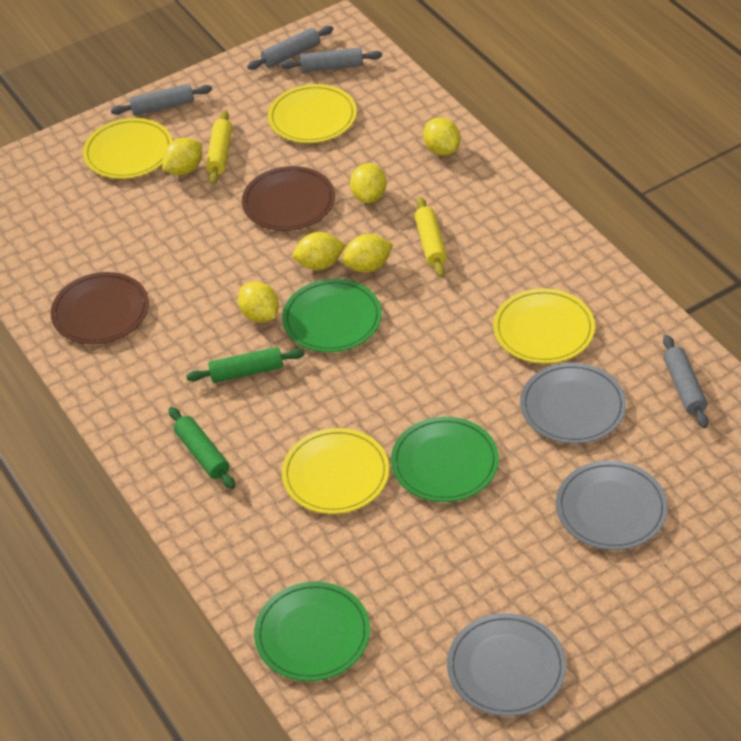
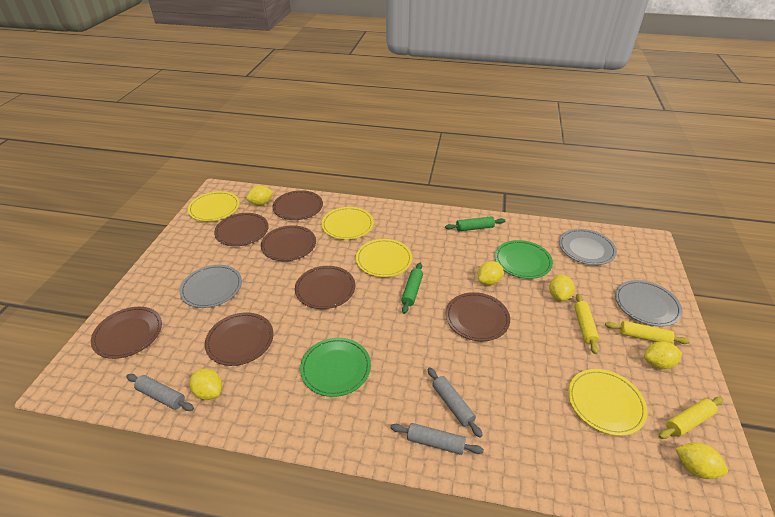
brown plate: 2 -> 7
green plate: 3 -> 2
grey rolling pin: 4 -> 3
yellow rolling pin: 2 -> 3

